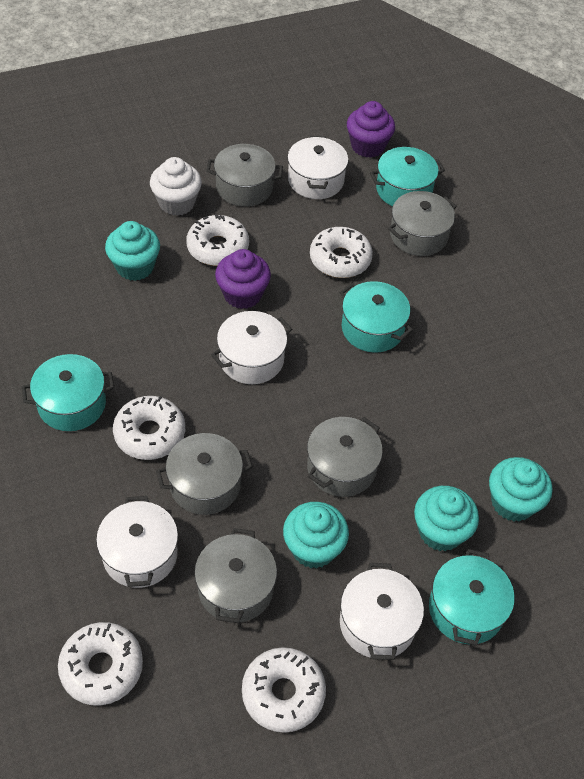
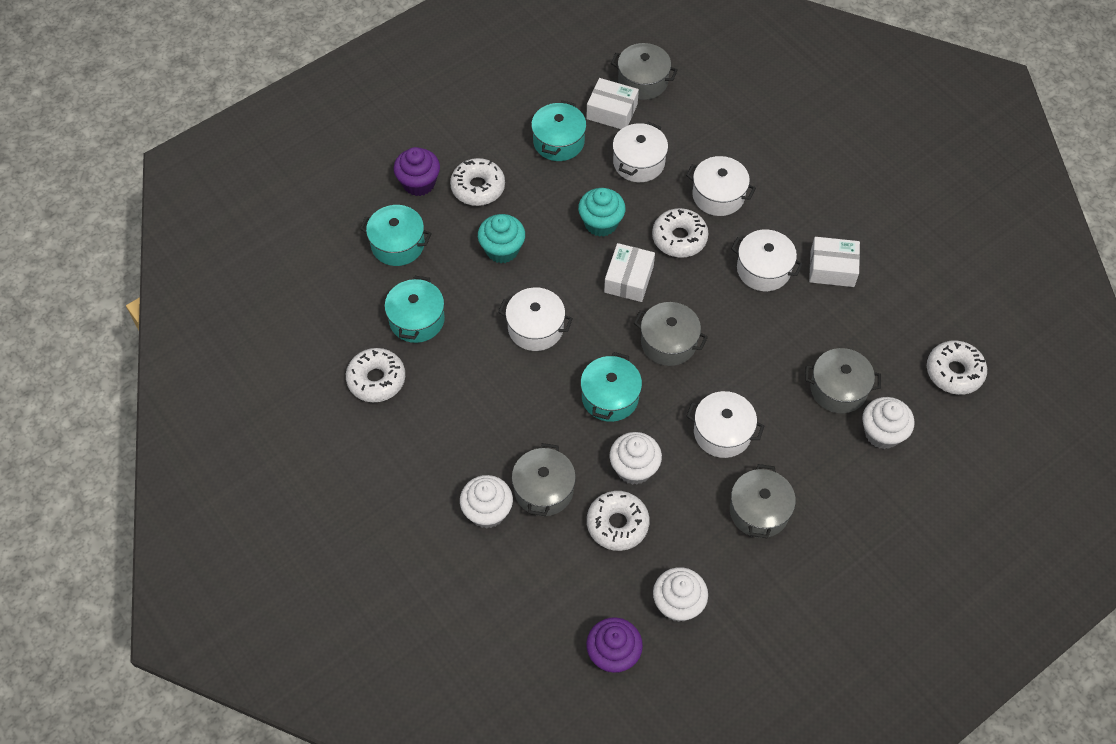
turquoise cupcake: 4 -> 2
white box: 0 -> 3
white cupcake: 1 -> 4
white pot: 4 -> 5

